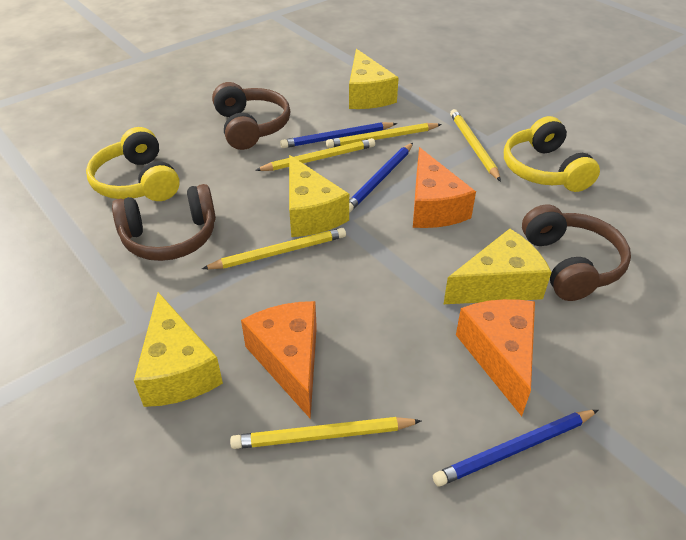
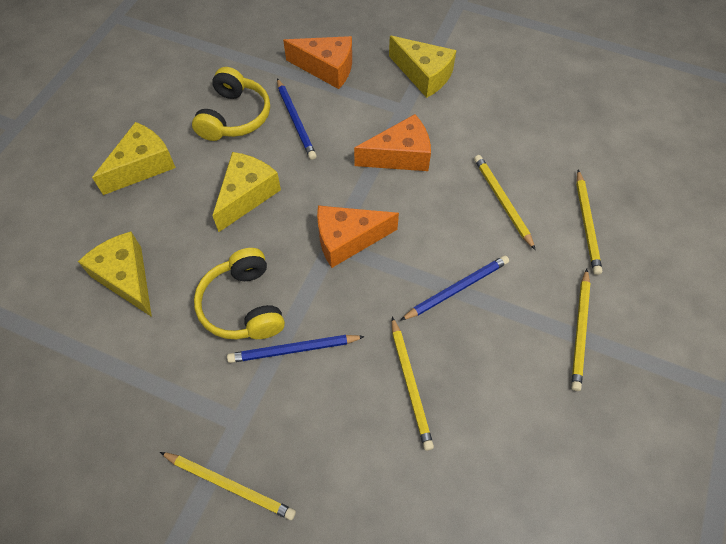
brown headphones: 3 -> 0

